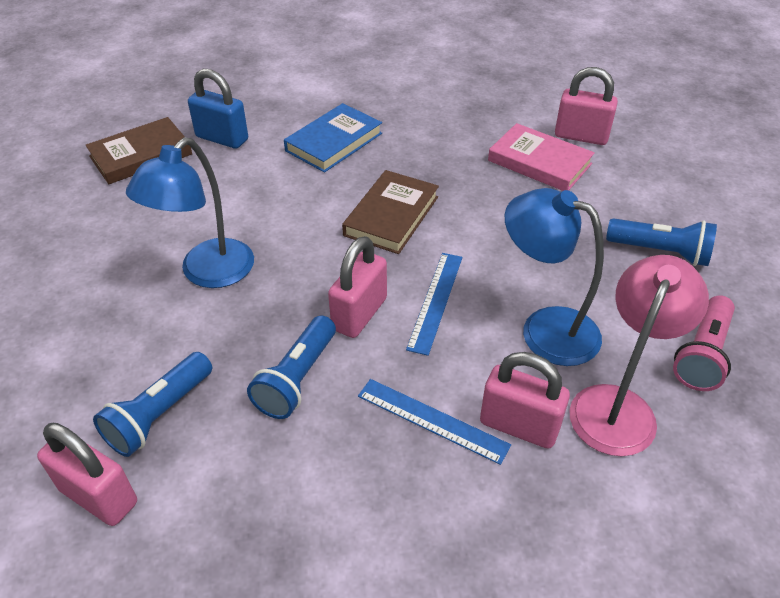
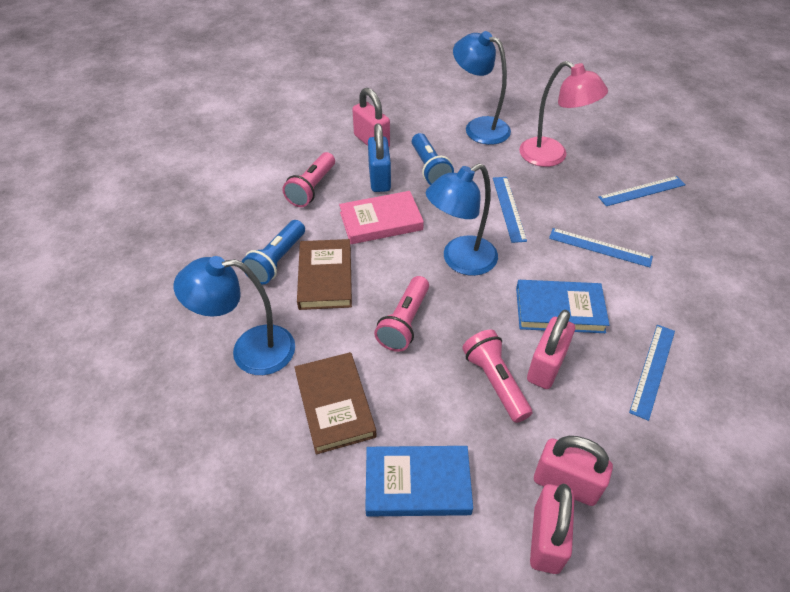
blue book: 1 -> 2
blue flashlight: 3 -> 2
blue lamp: 2 -> 3
blue ruler: 2 -> 4
pink flashlight: 1 -> 3

